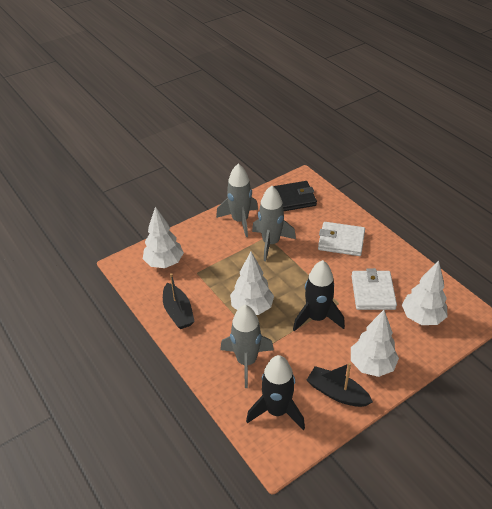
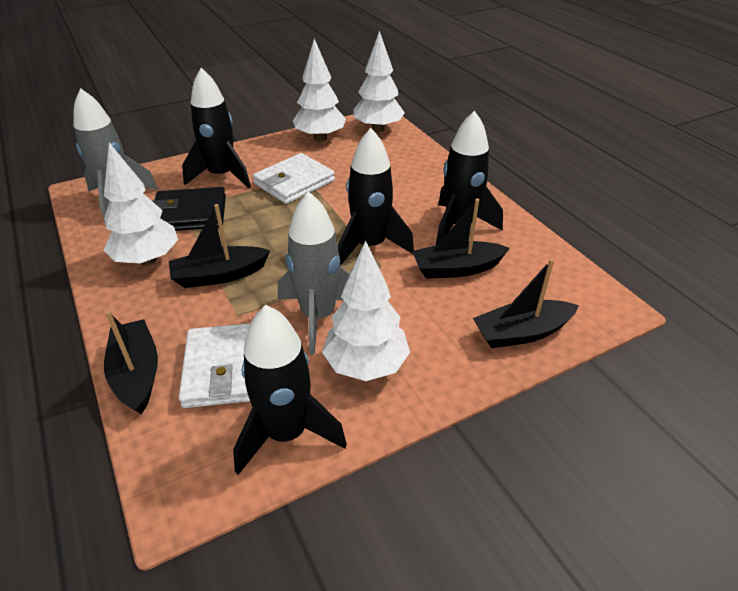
black boat: 2 -> 4
black rocket: 2 -> 4
grey rocket: 3 -> 2

